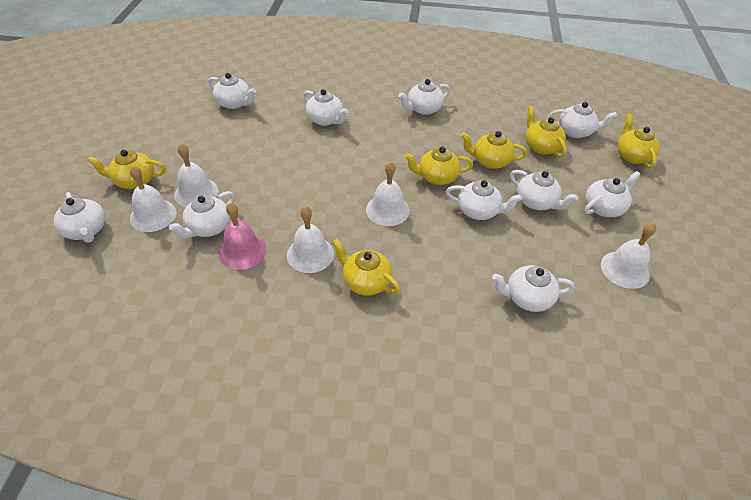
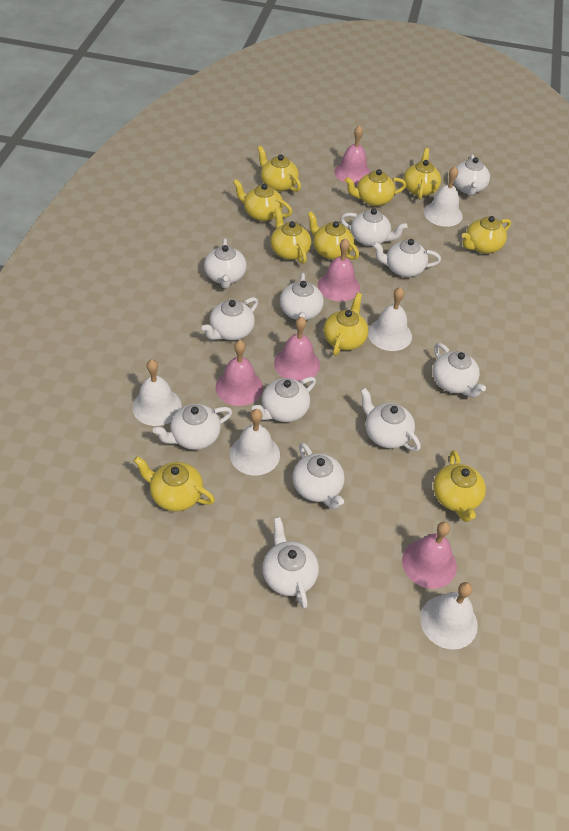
pink bell: 1 -> 5
white teapot: 10 -> 12
yellow teapot: 6 -> 10

